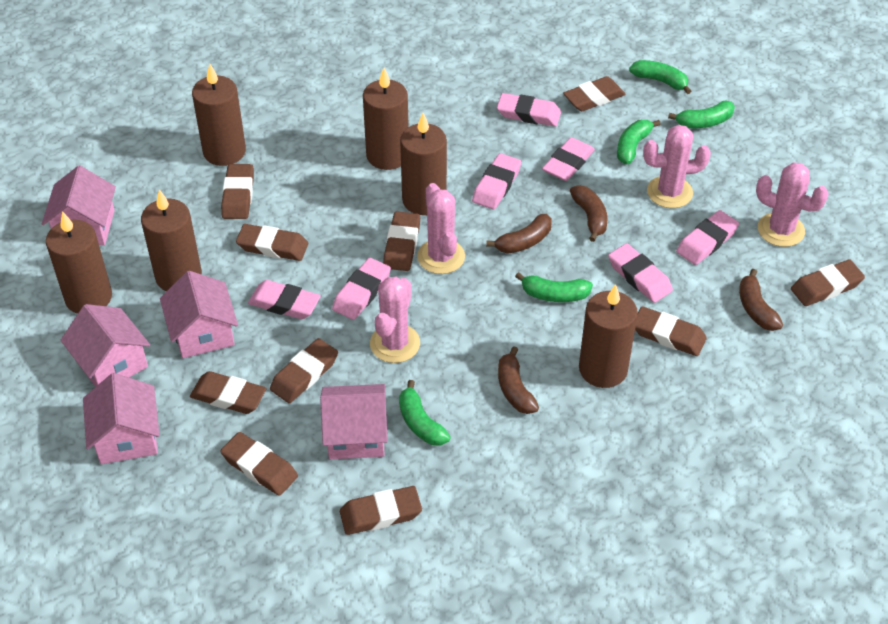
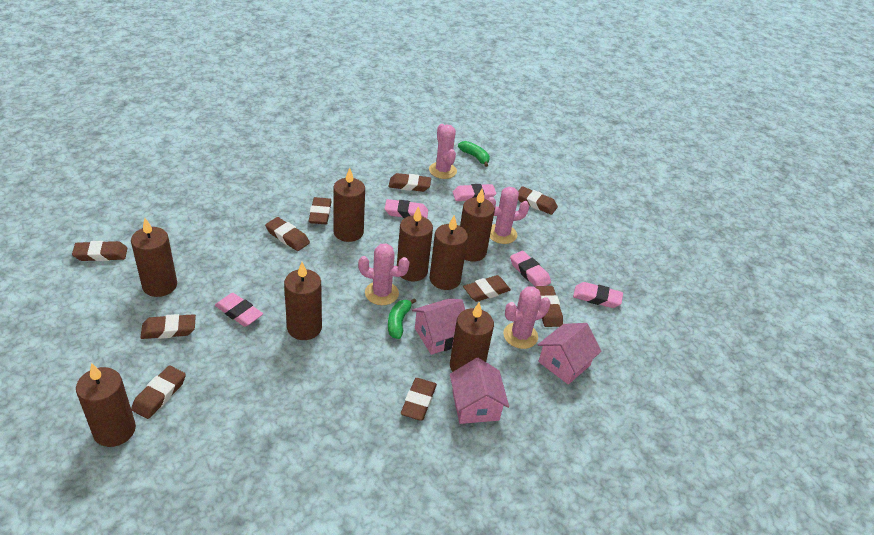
brown banana: 4 -> 0
brown candle: 6 -> 8
green banana: 5 -> 2
pink eraser: 7 -> 5
pink house: 5 -> 3

